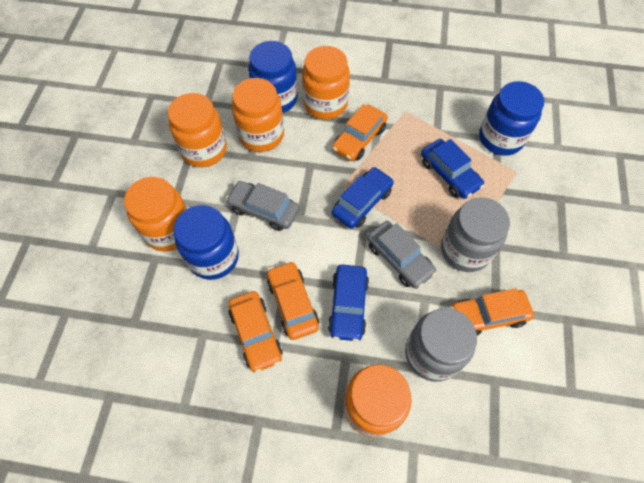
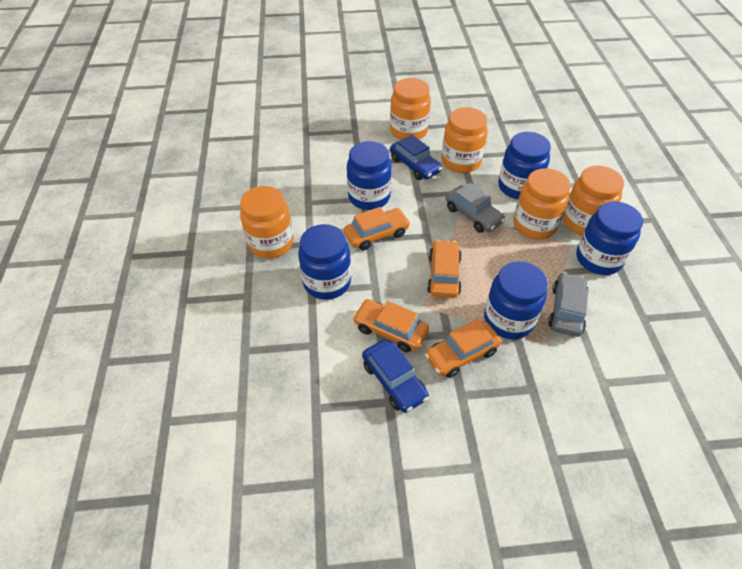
blue car: 3 -> 2
blue jar: 3 -> 5
grey jar: 2 -> 0

